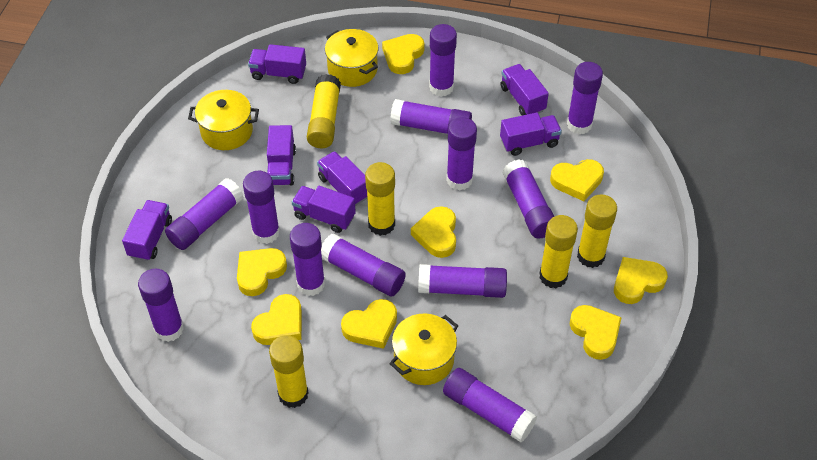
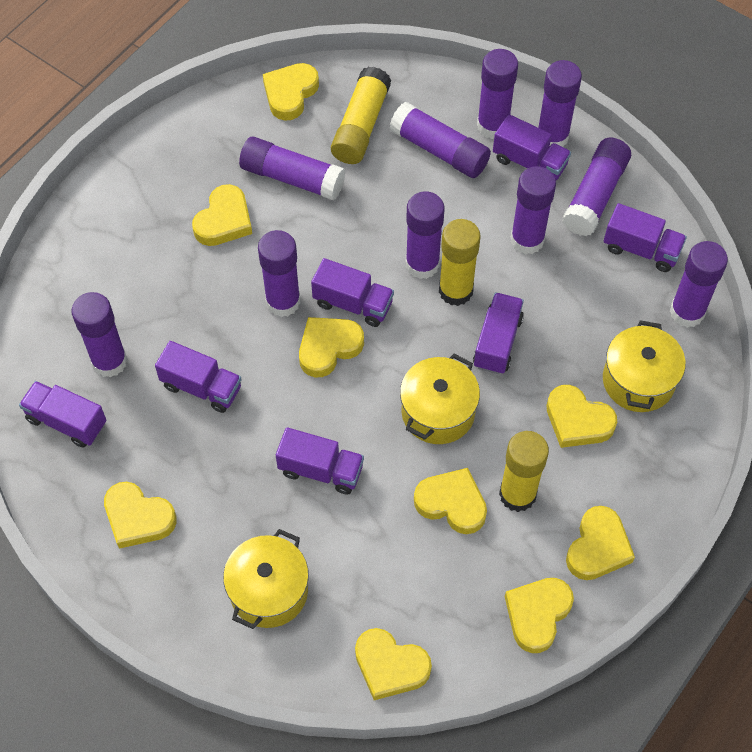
purple glue stick: 12 -> 10
yellow glue stick: 5 -> 3
yellow heart: 8 -> 9

